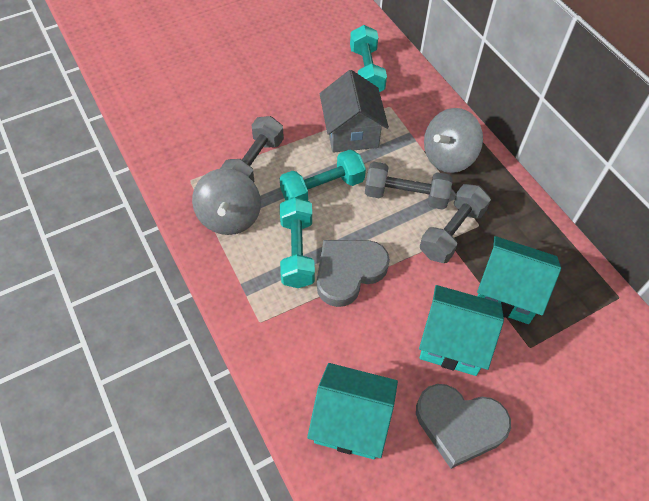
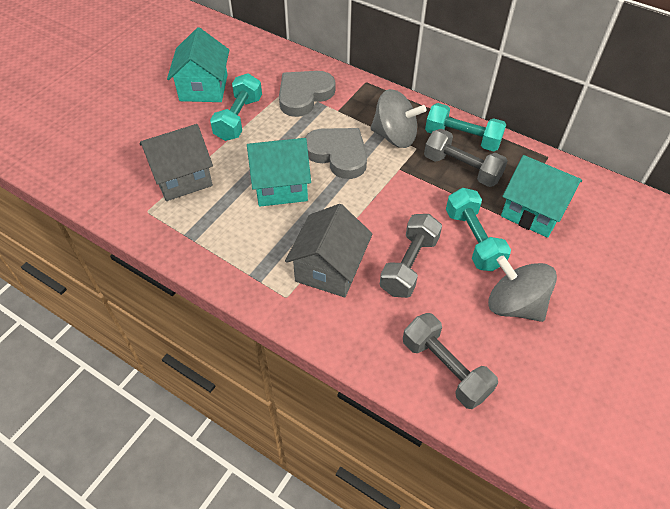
grey house: 1 -> 2

